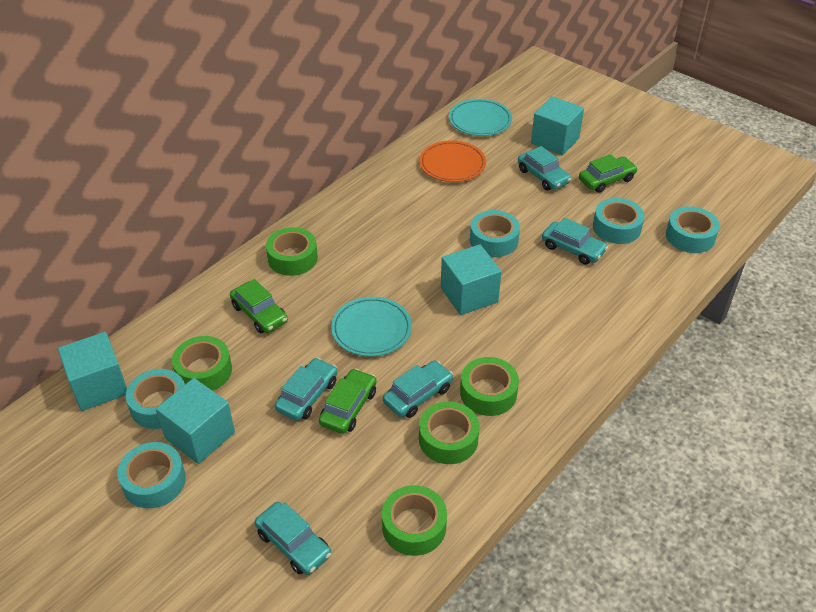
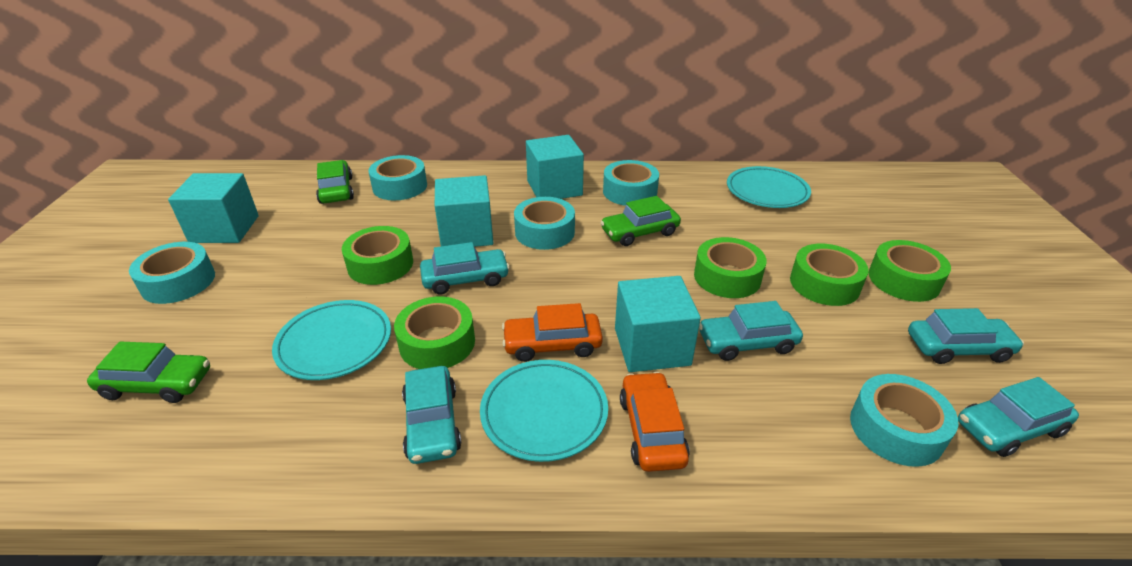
orange car: 0 -> 2
orange plate: 1 -> 0
turquoise plate: 2 -> 3

